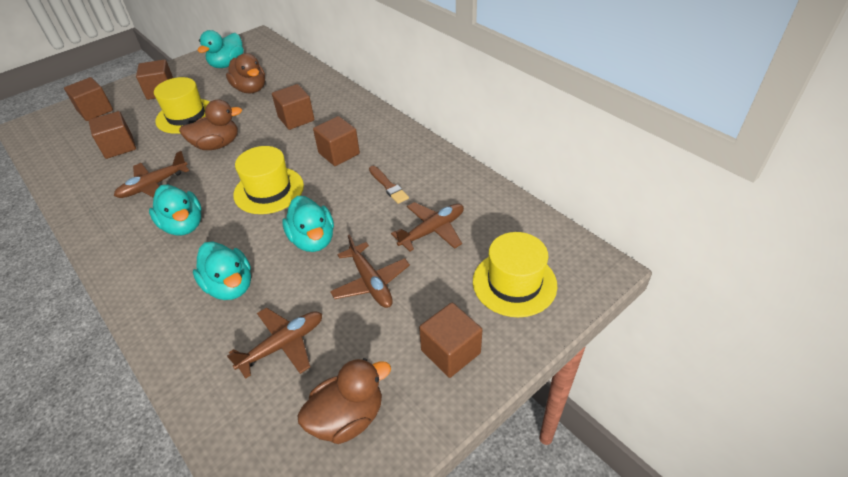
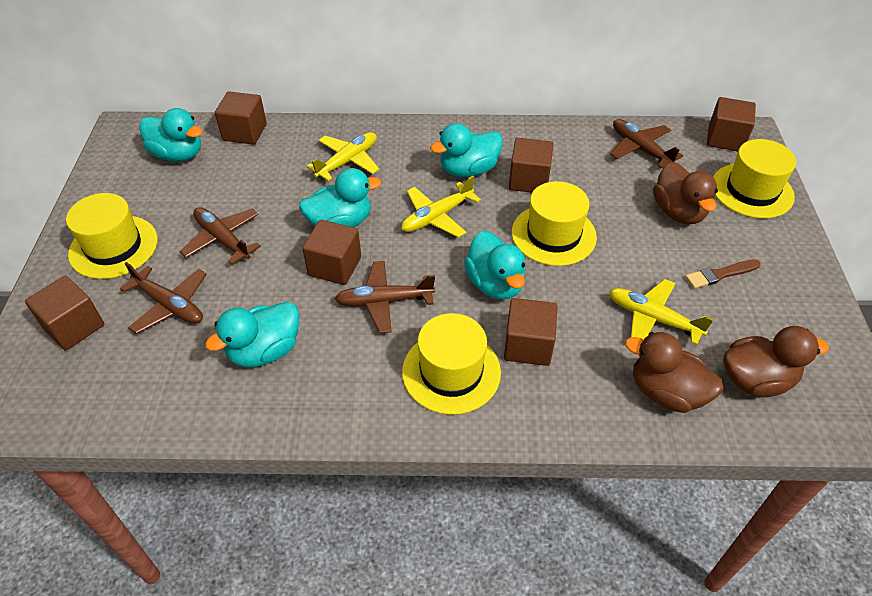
turquoise duck: 4 -> 5
yellow hat: 3 -> 4
yellow plane: 0 -> 3

